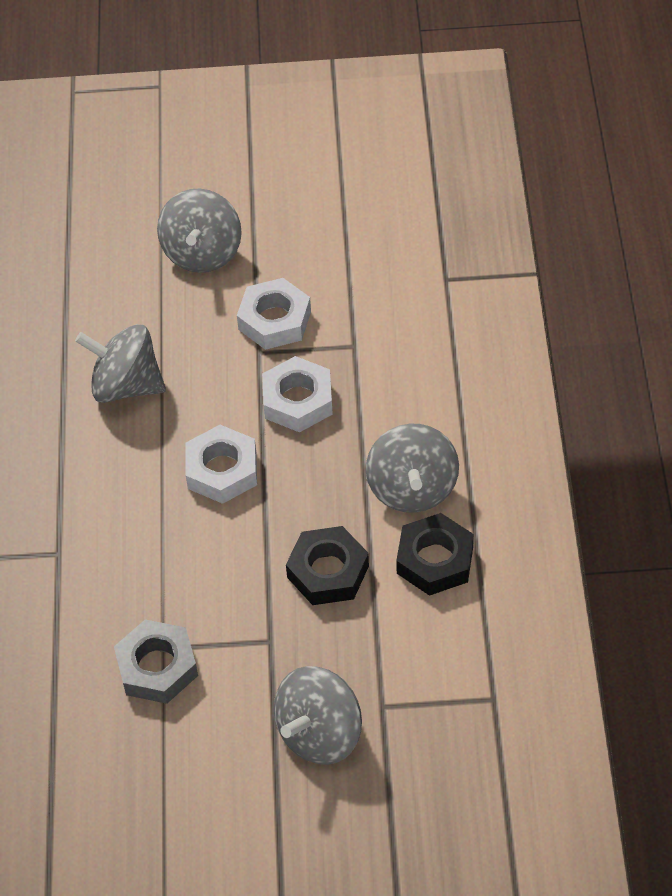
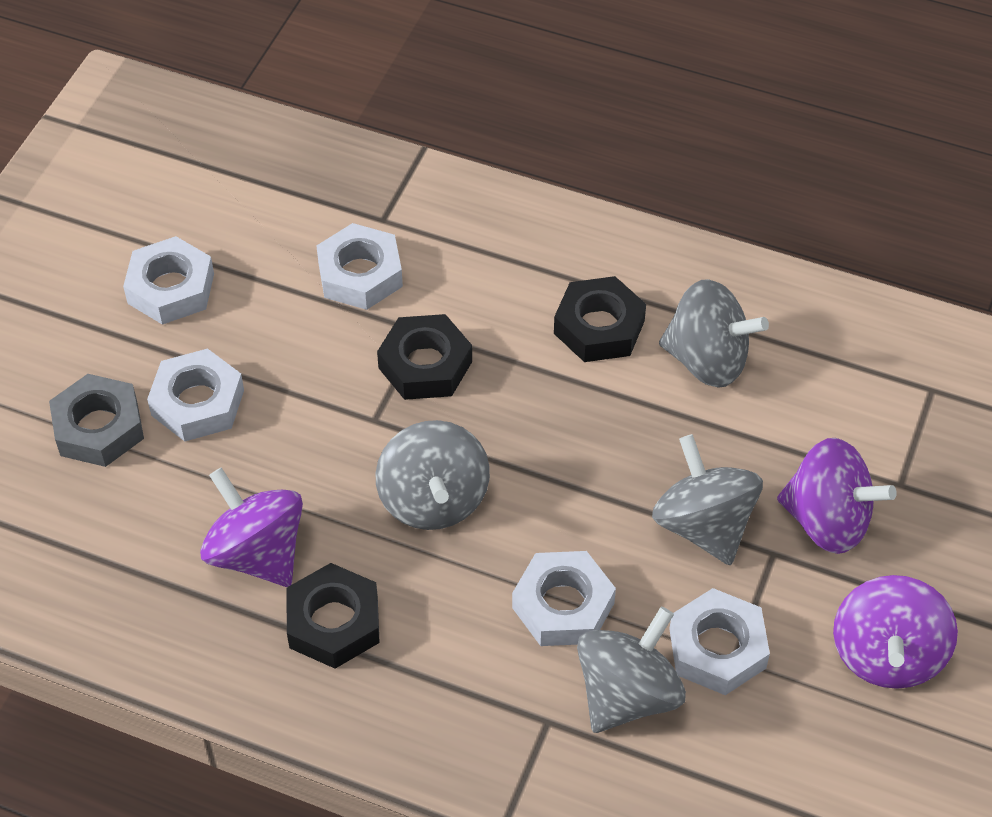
black nut: 2 -> 3
purple spinning top: 0 -> 3
white nut: 3 -> 5

